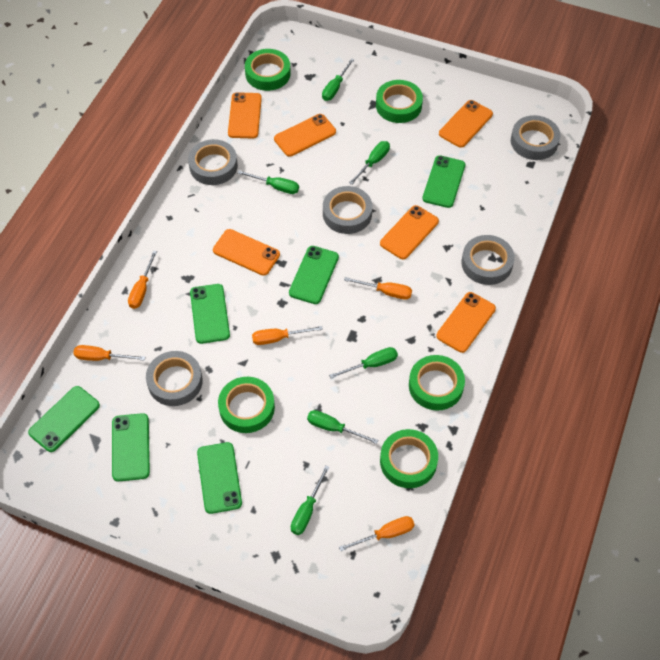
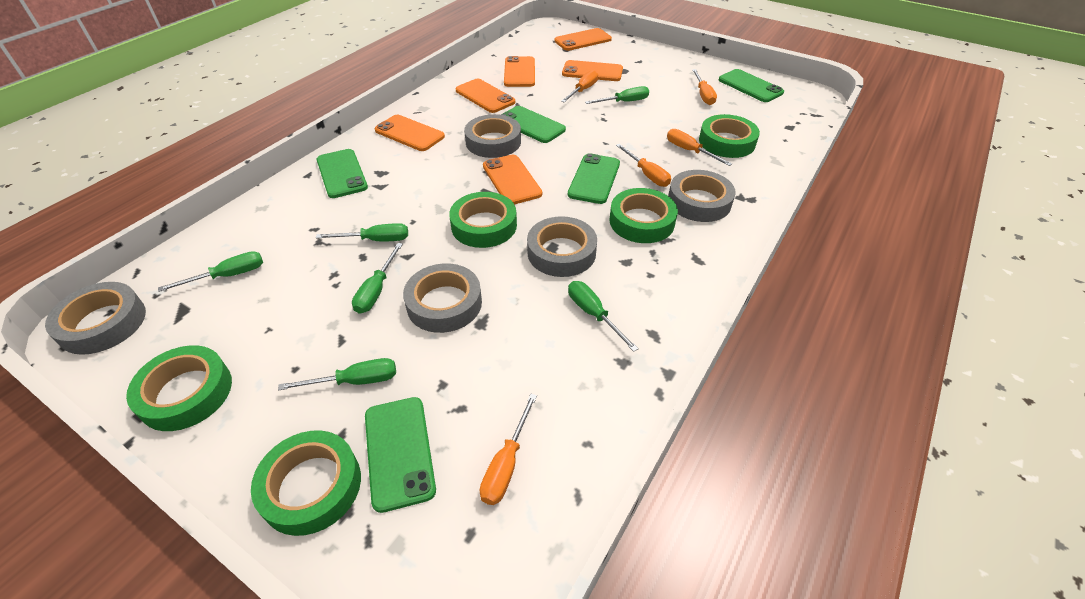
green phone: 6 -> 5

